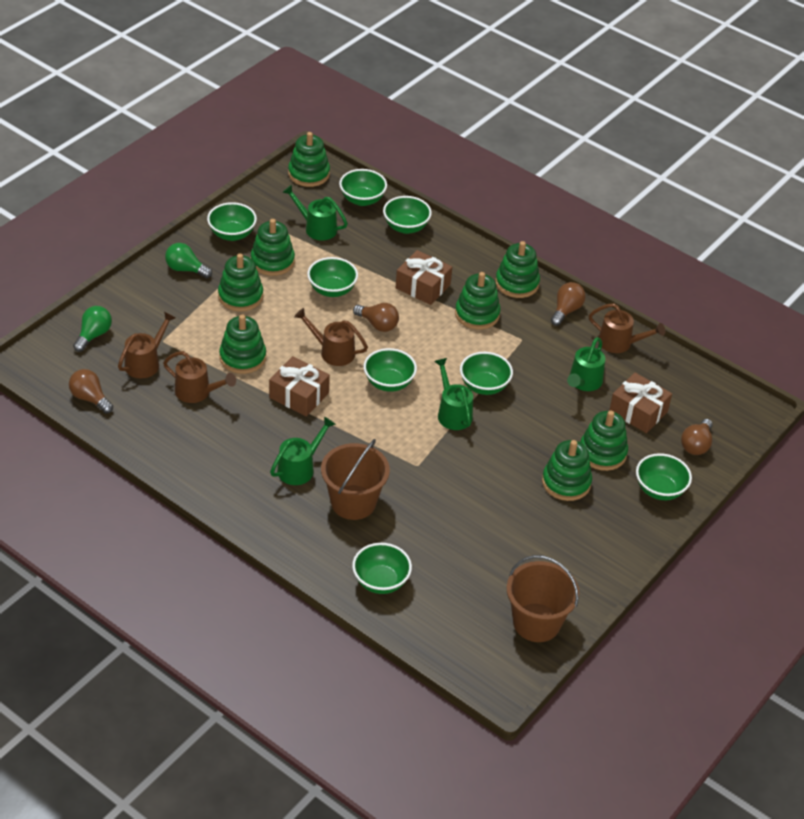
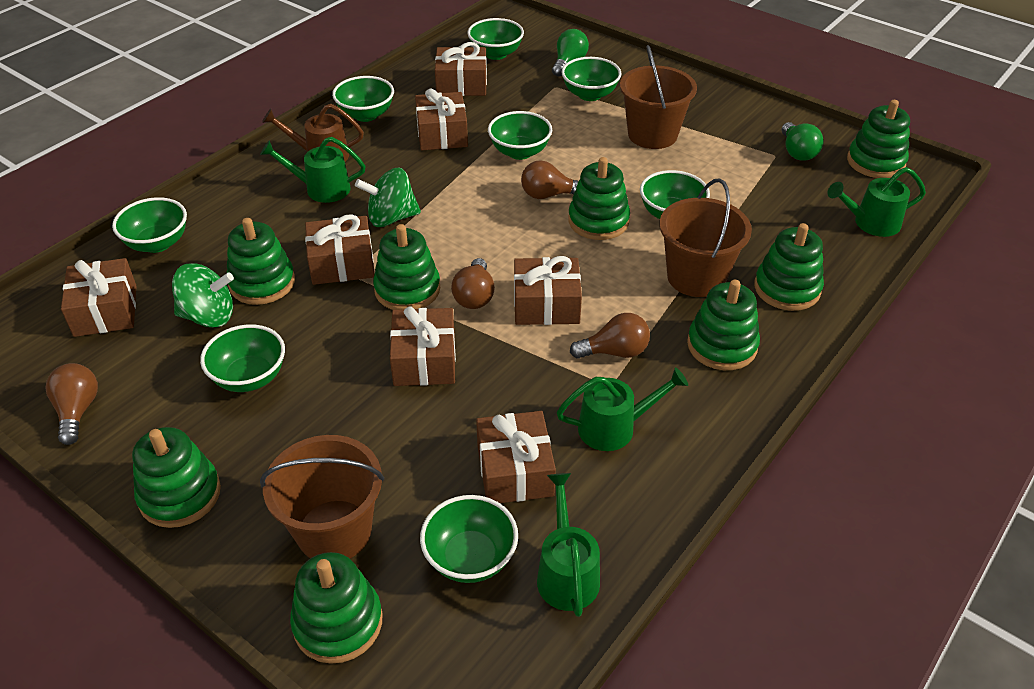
brown bucket: 2 -> 3
brown gift: 3 -> 7
brown watering can: 4 -> 1
green spinning top: 0 -> 2

